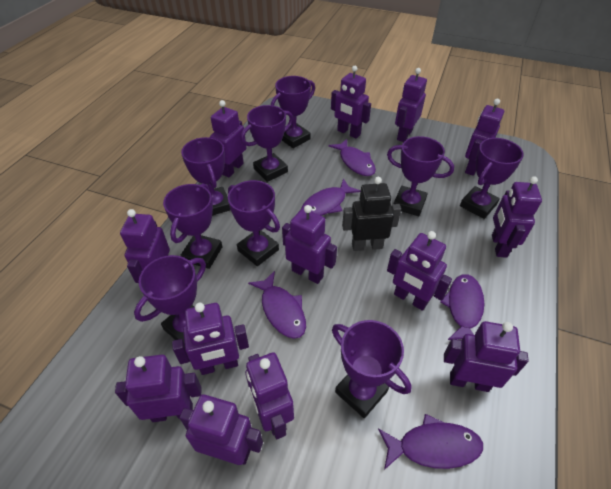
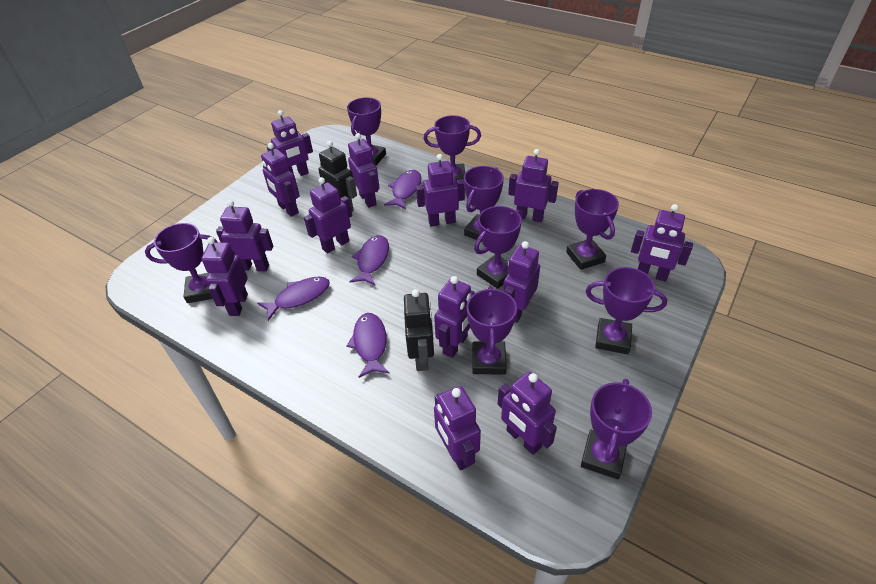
black robot: 1 -> 2
purple fish: 5 -> 4

